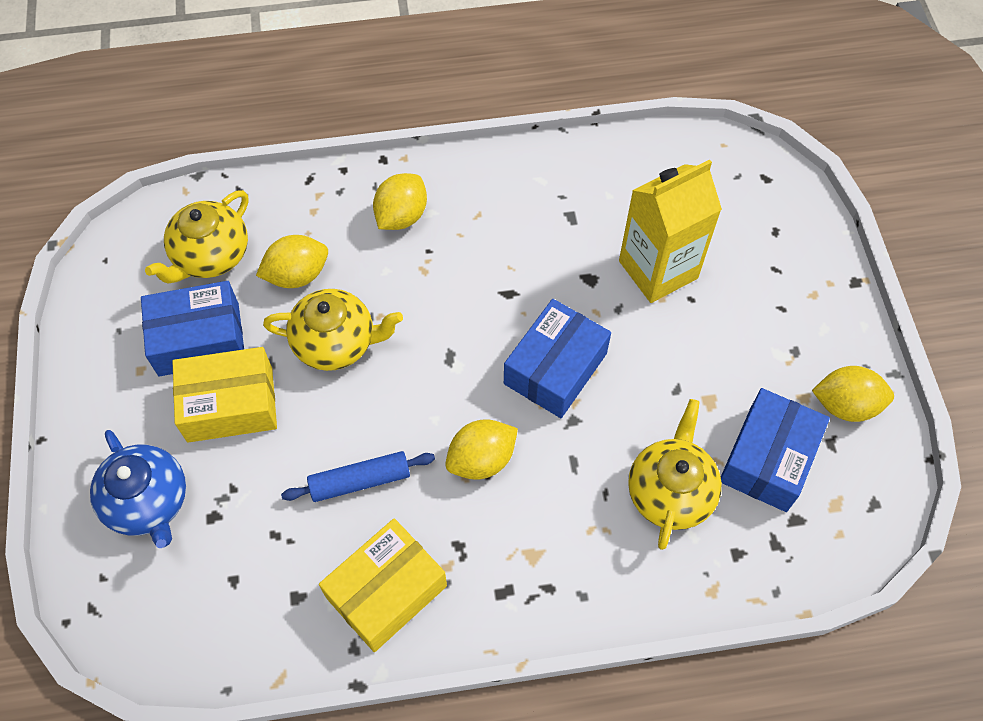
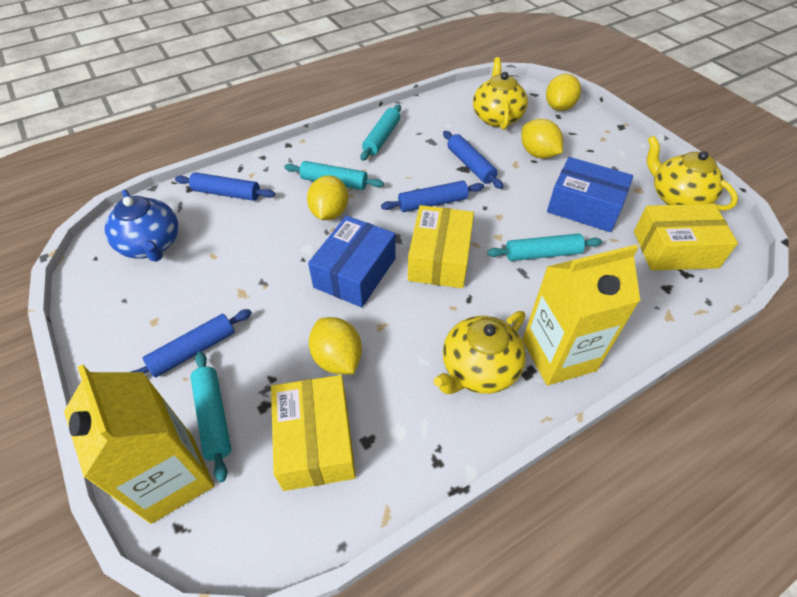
blue box: 3 -> 2
blue rolling pin: 1 -> 4
turquoise rolling pin: 0 -> 4
yellow box: 2 -> 3
yellow carton: 1 -> 2

